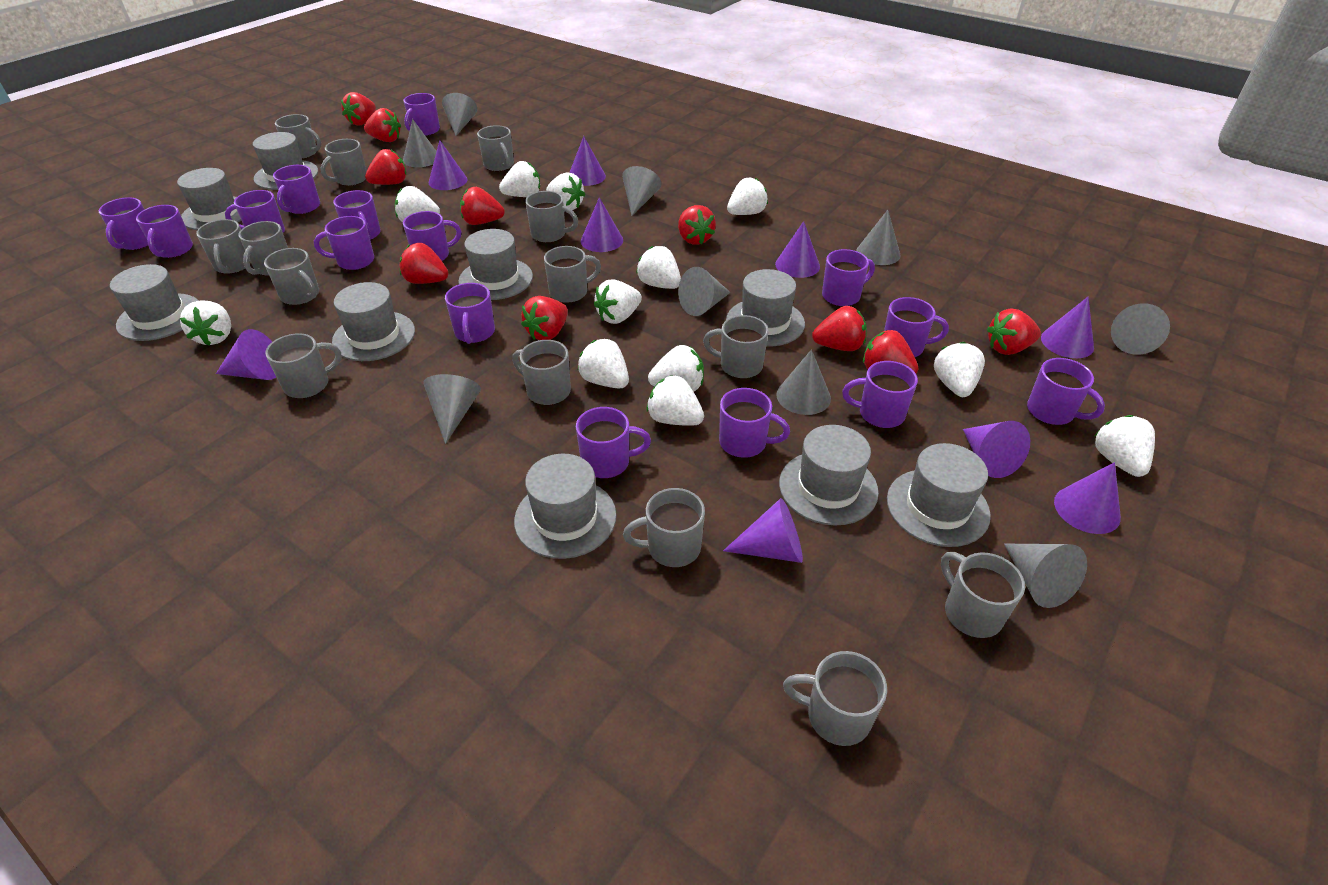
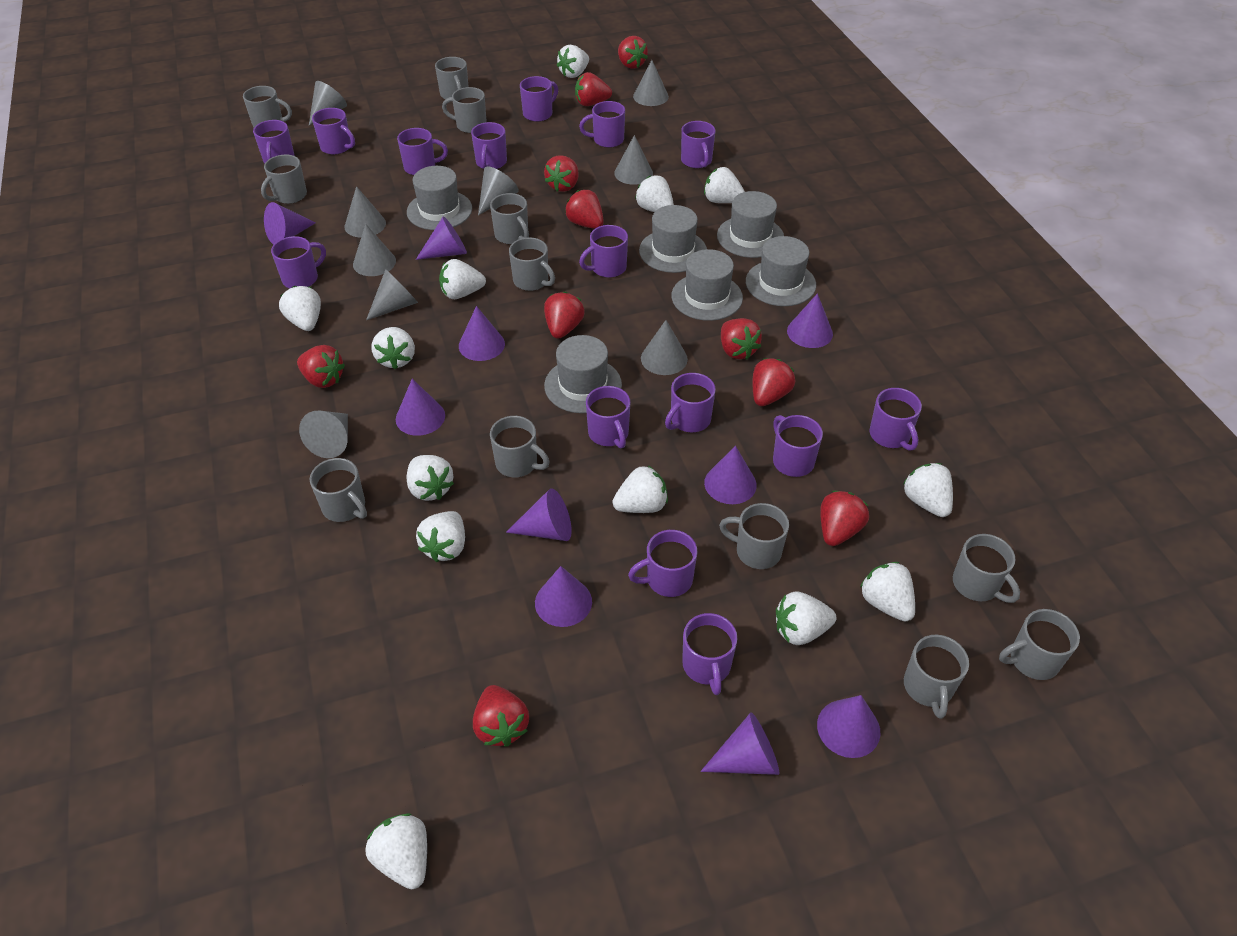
grey hat: 9 -> 6
grey mug: 14 -> 12
purple cone: 9 -> 10
white strawberry: 12 -> 13

